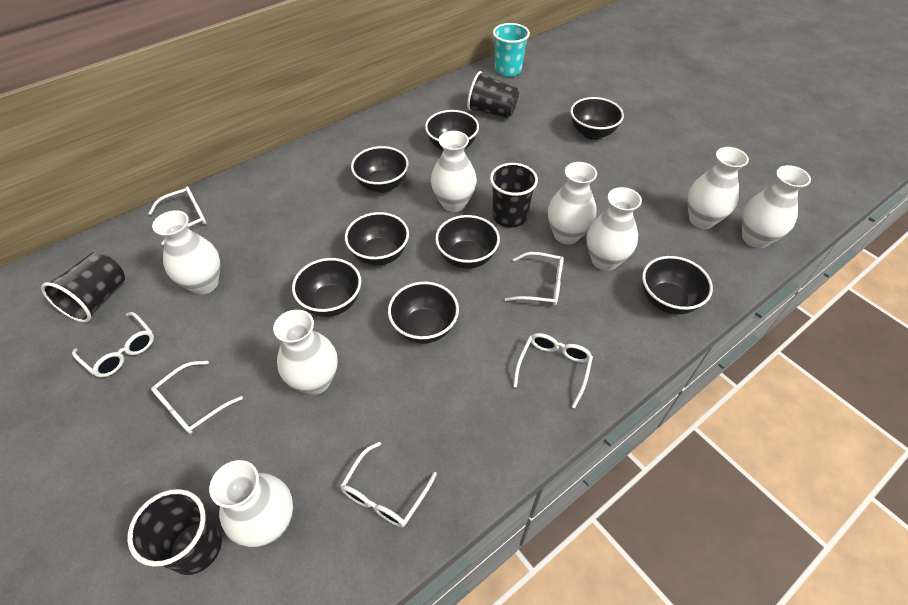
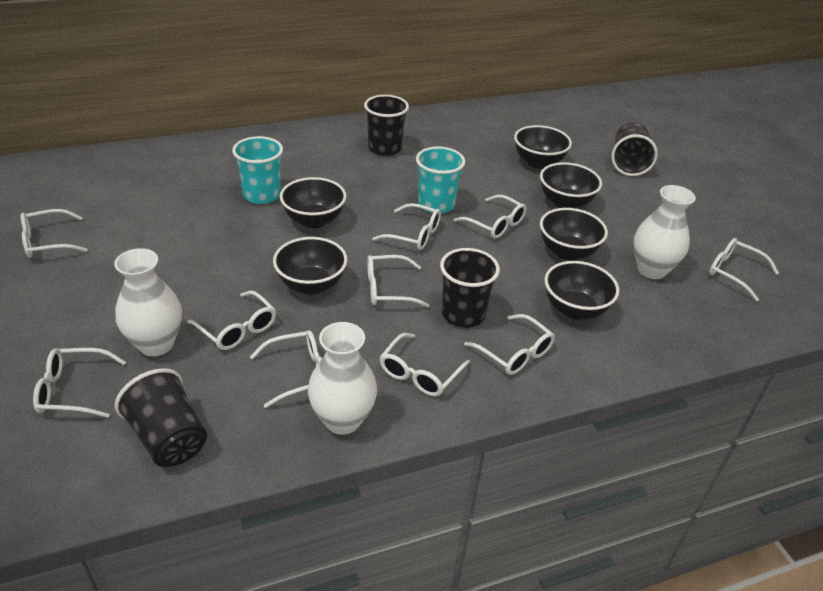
black bowl: 8 -> 6
turquoise cup: 1 -> 2
white glasses: 6 -> 10
white vase: 8 -> 3

